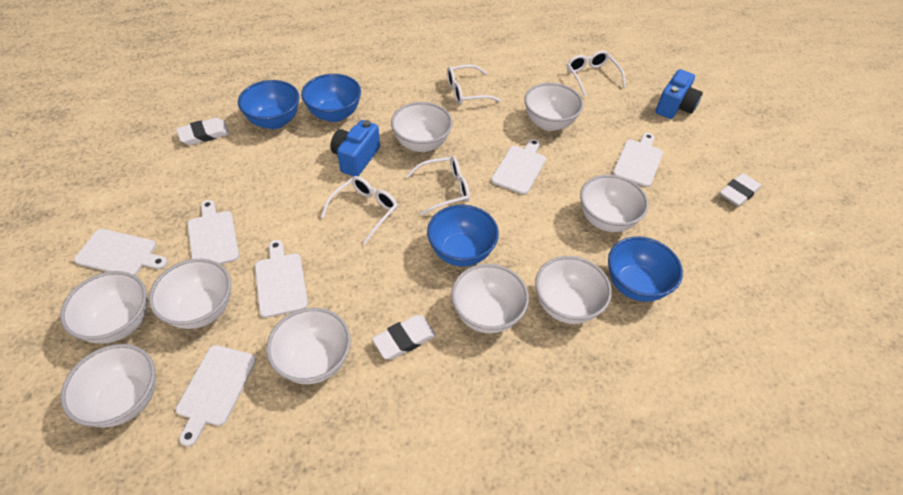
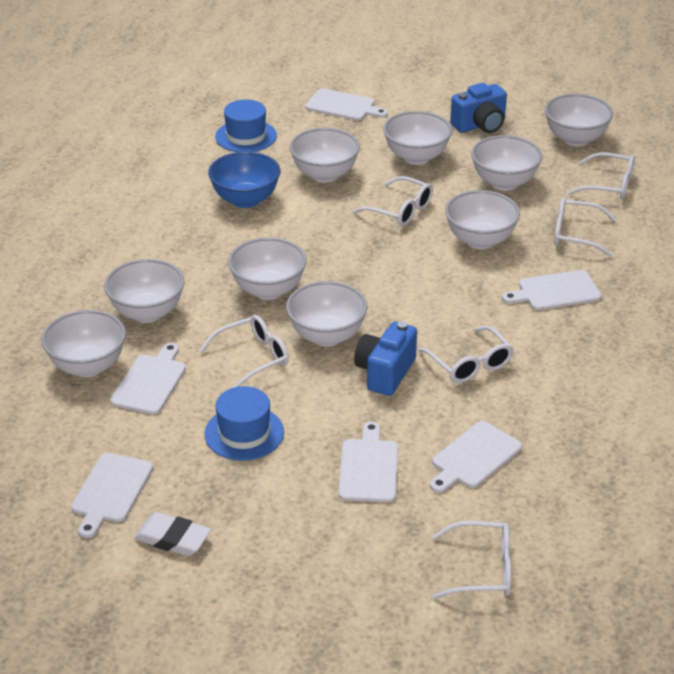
blue bowl: 4 -> 1
blue hat: 0 -> 2
white eraser: 3 -> 1
white glasses: 4 -> 6

